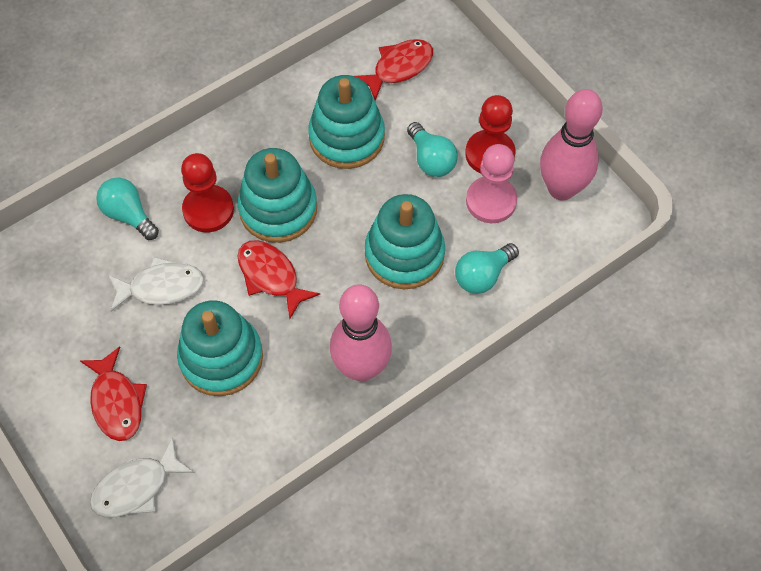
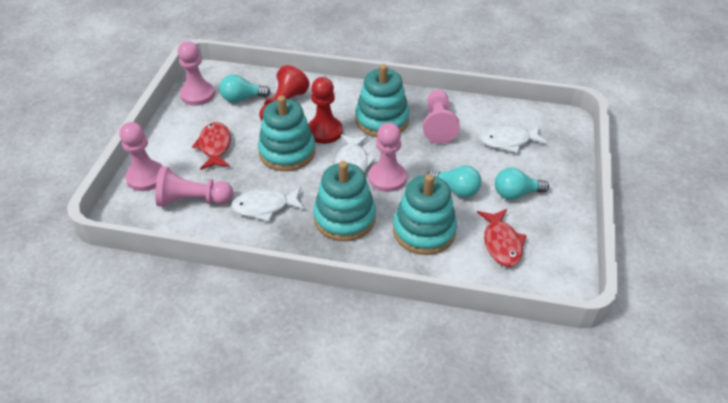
pink bowling pin: 2 -> 0
pink pawn: 1 -> 5
red fish: 3 -> 2
white fish: 2 -> 3

